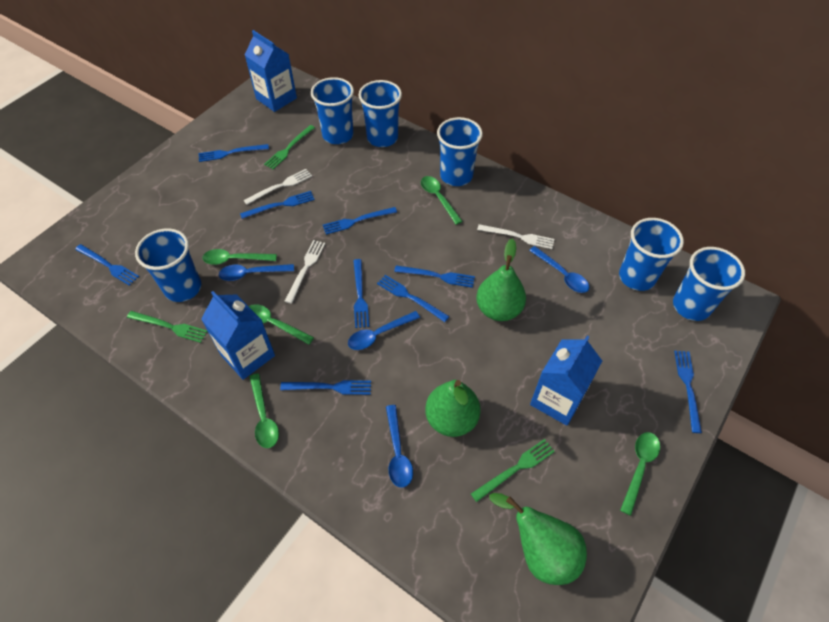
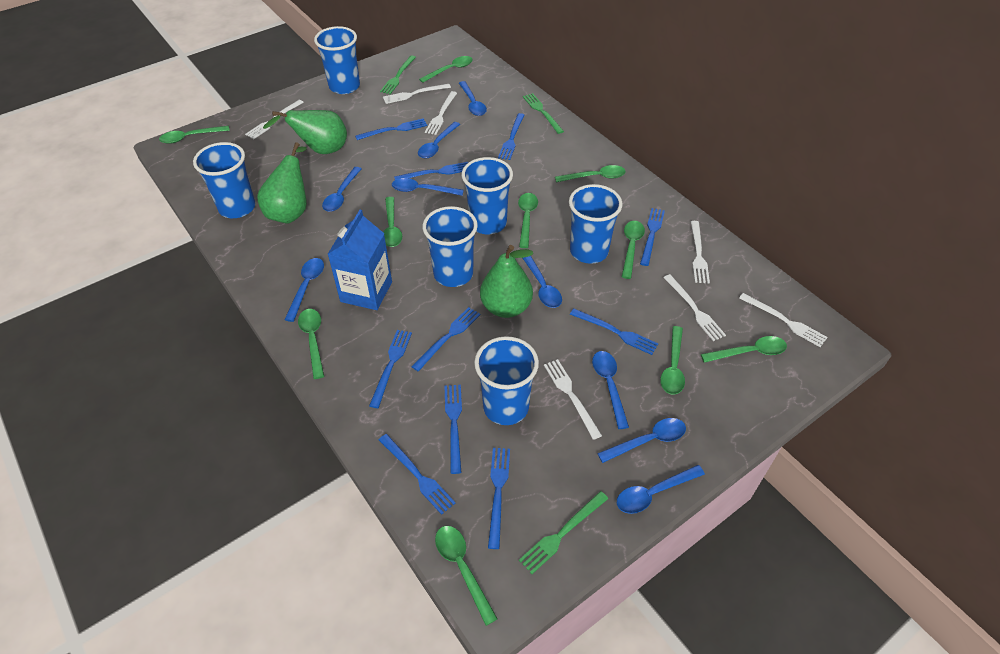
blue carton: 3 -> 1
blue fork: 9 -> 10
blue spoon: 4 -> 9
green spoon: 5 -> 10
white fork: 3 -> 7

